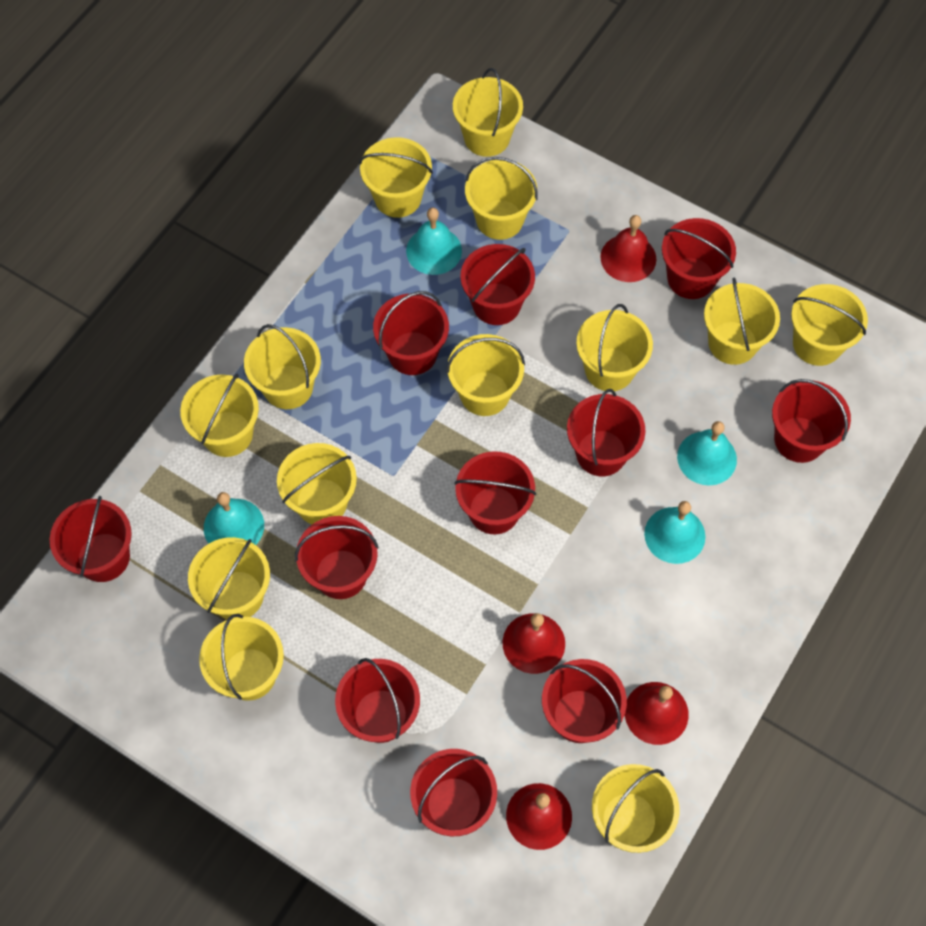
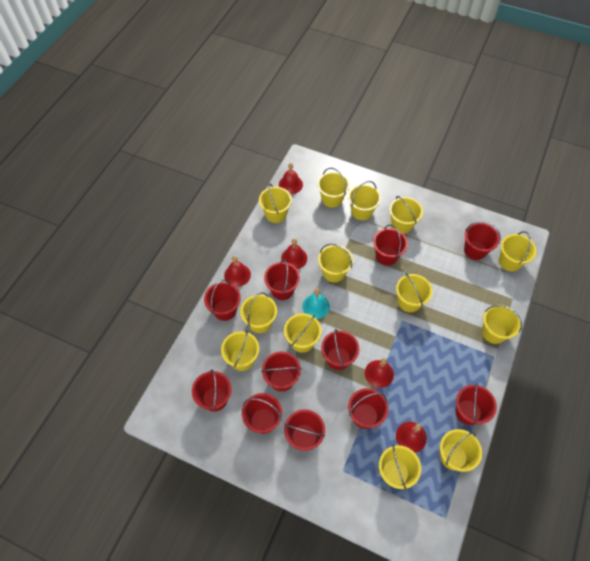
red bell: 4 -> 5
turquoise bell: 4 -> 1

